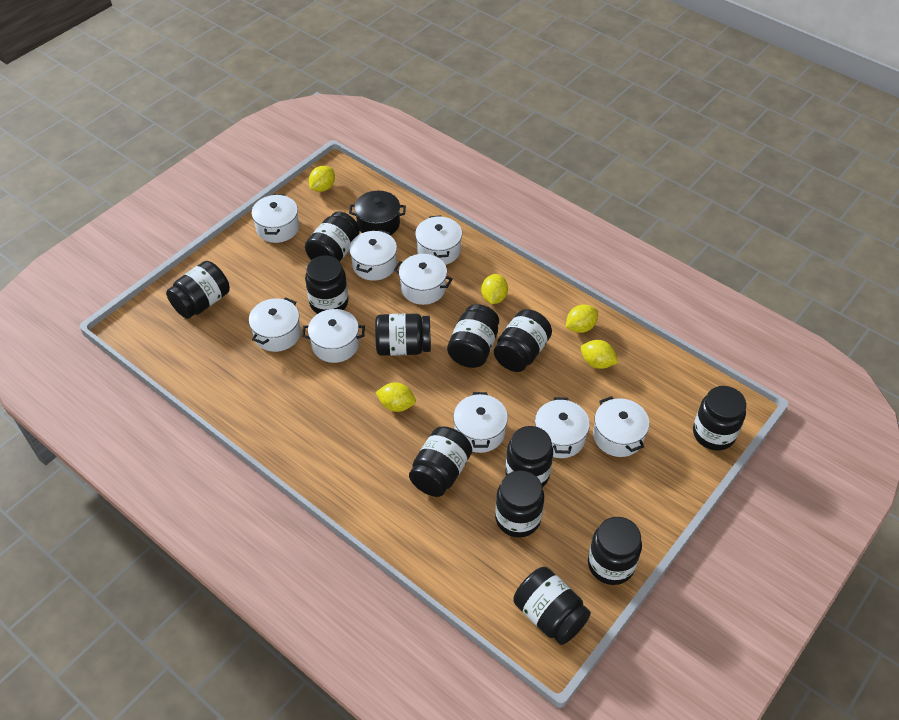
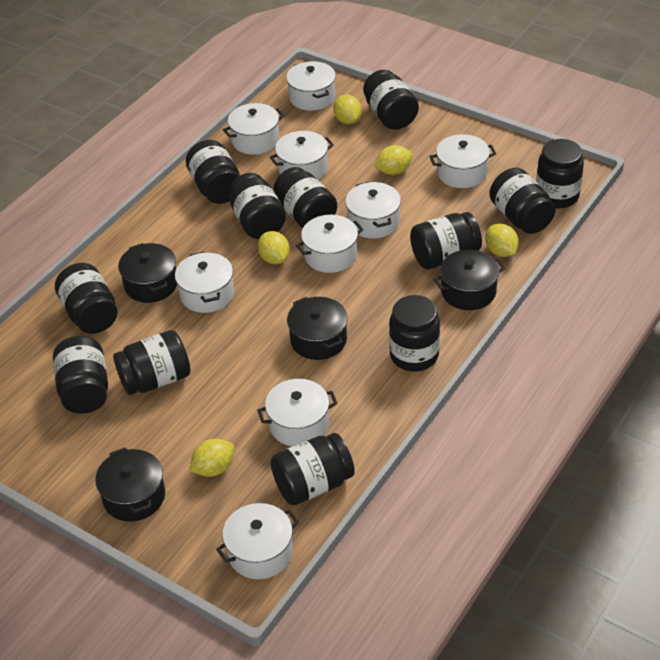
black pot: 1 -> 4

